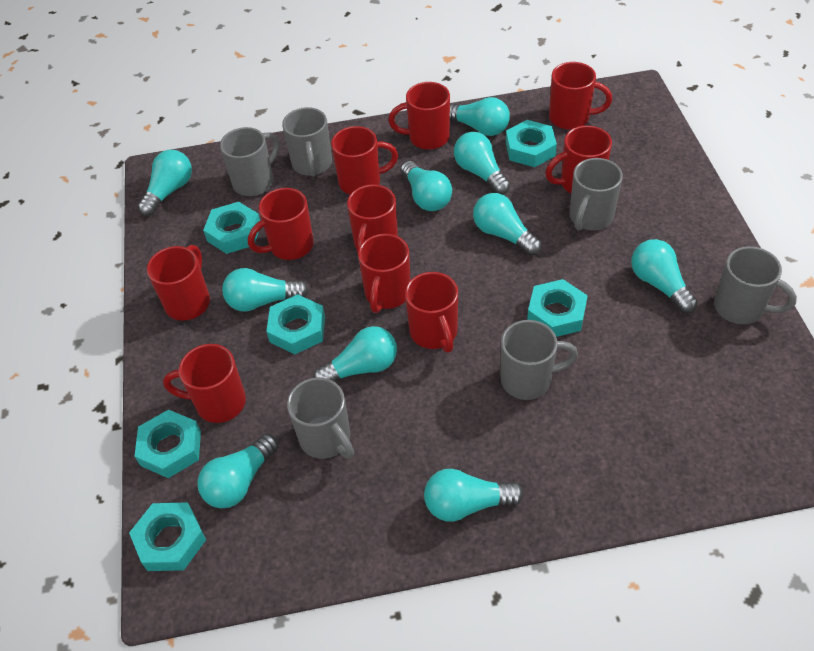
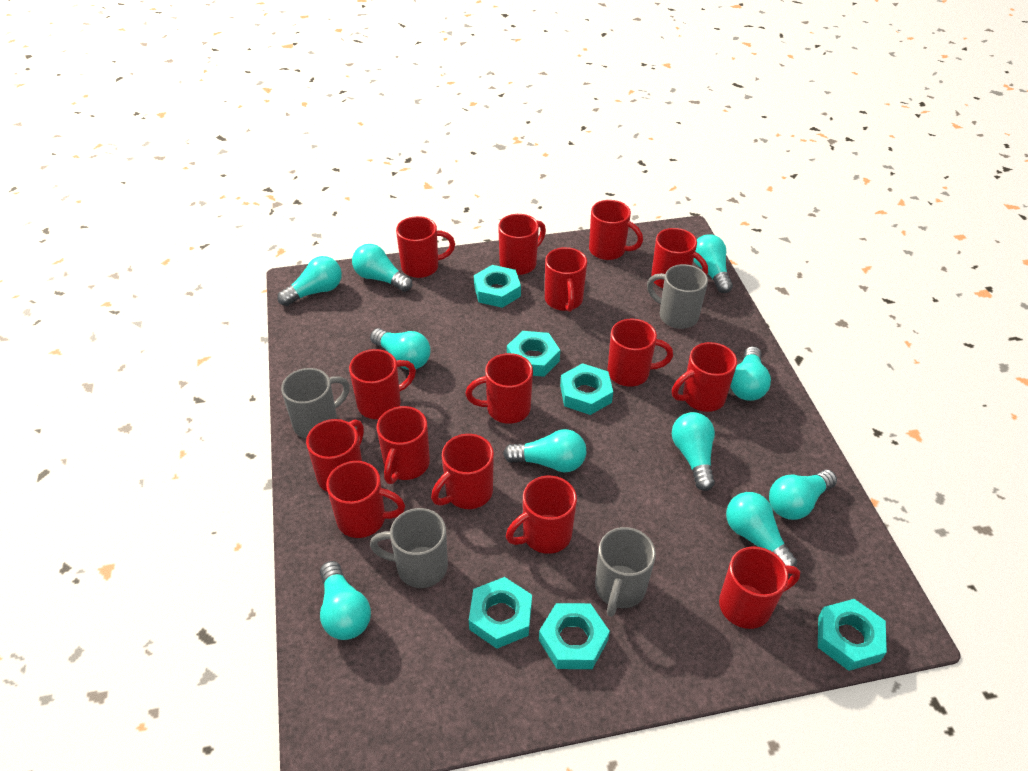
grey mug: 6 -> 4
red mug: 10 -> 15

